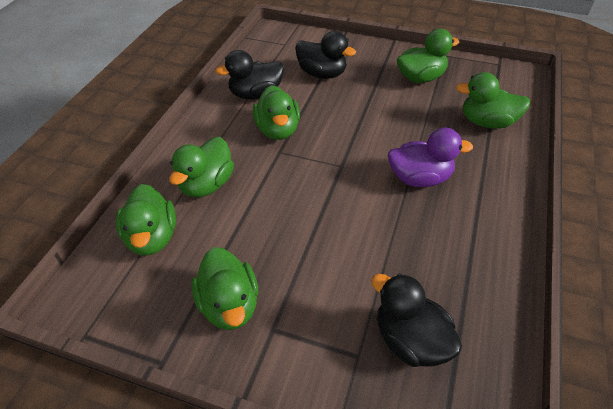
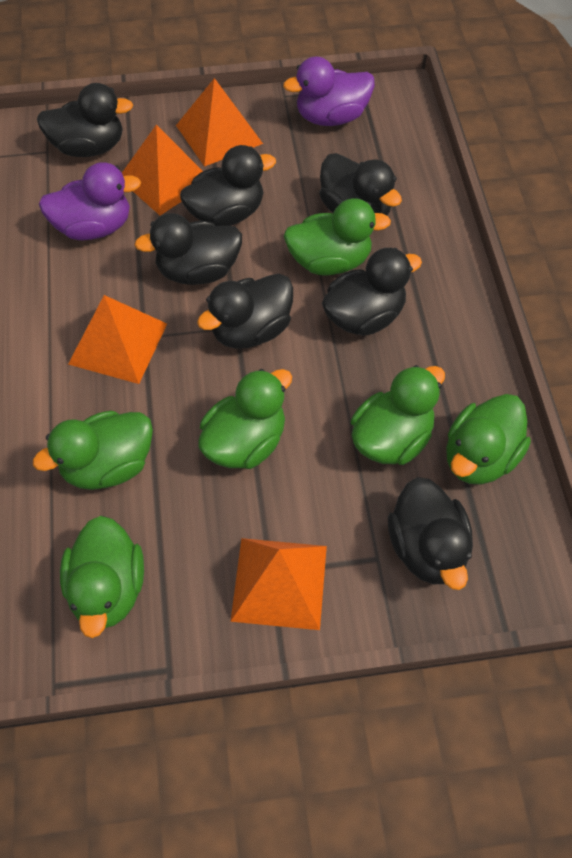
black duck: 3 -> 7
orange pyramid: 0 -> 4
purple duck: 1 -> 2

